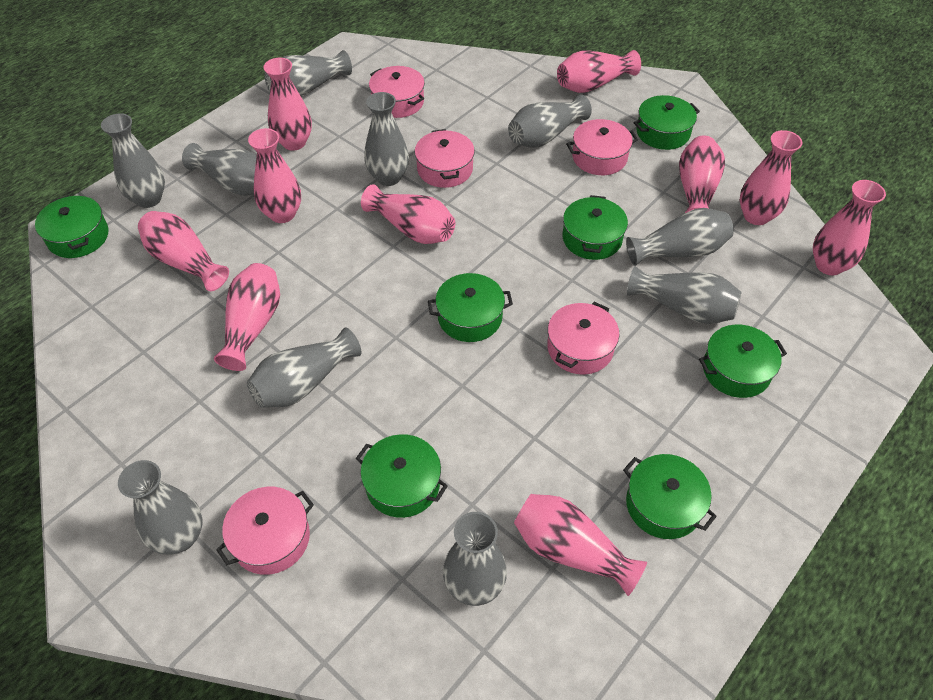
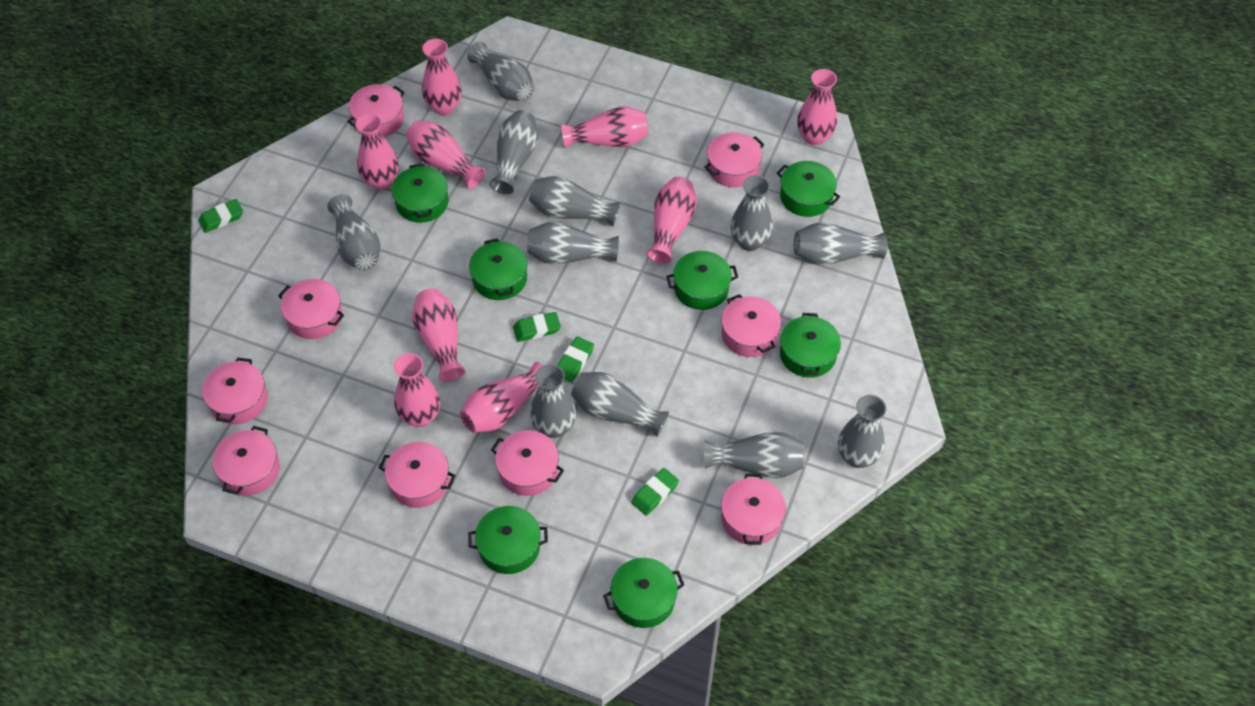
green eraser: 0 -> 4
grey vase: 10 -> 11
pink pot: 5 -> 9
pink vase: 10 -> 9

